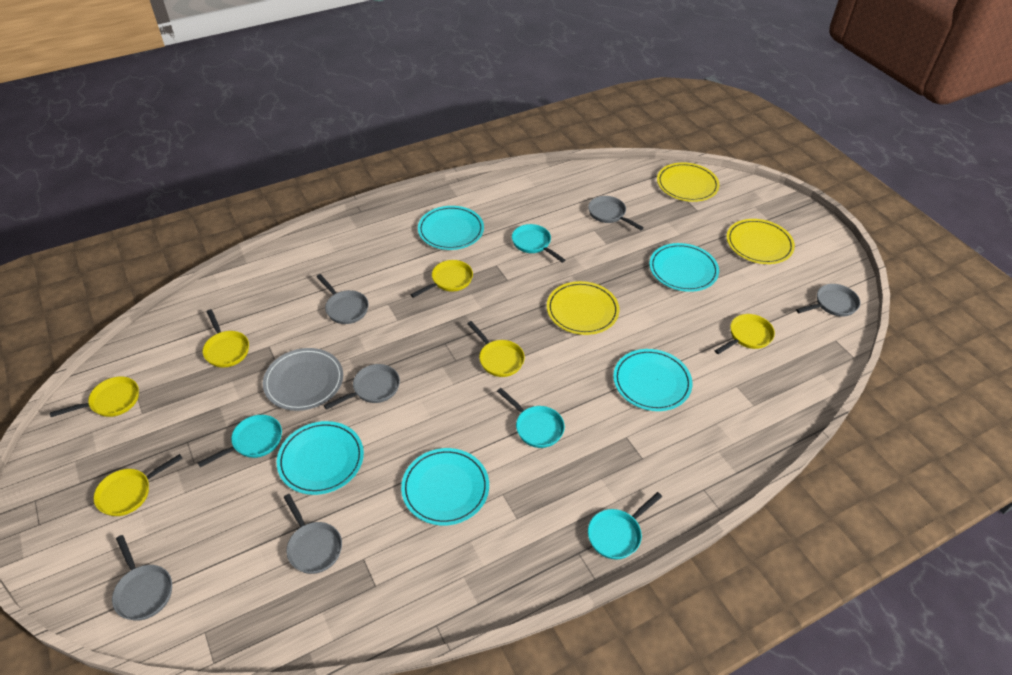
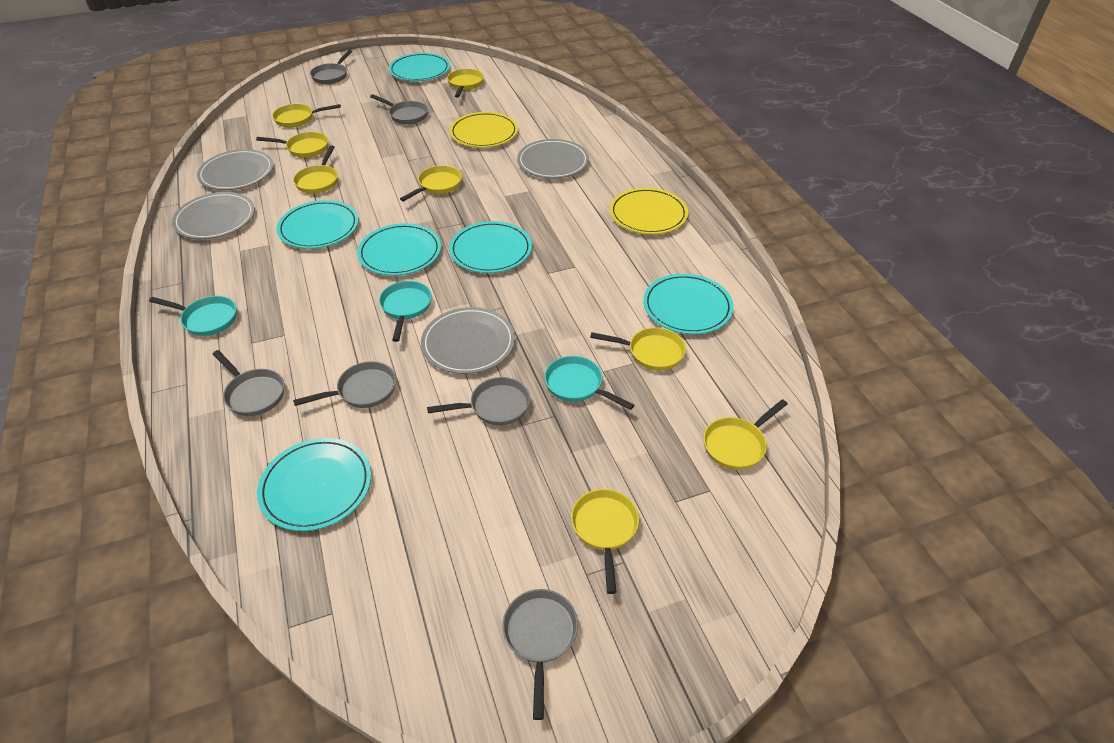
grey plate: 1 -> 4
turquoise pan: 4 -> 3
turquoise plate: 5 -> 6
yellow pan: 6 -> 8
yellow plate: 3 -> 2

